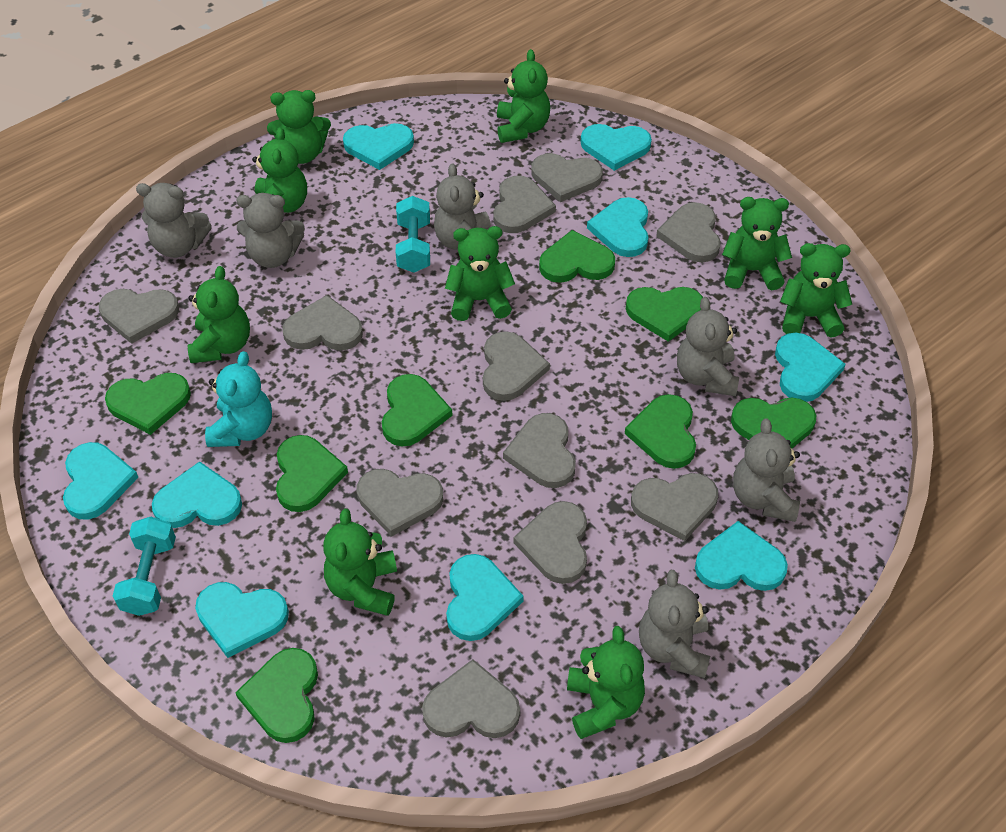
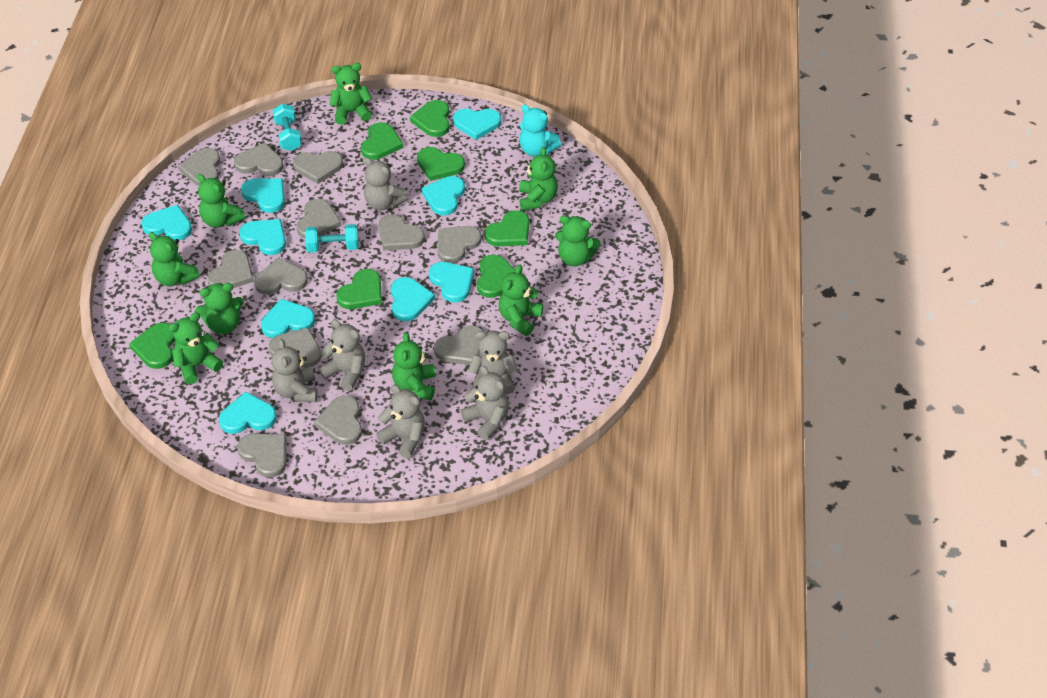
green heart: 8 -> 7
grey heart: 11 -> 12

